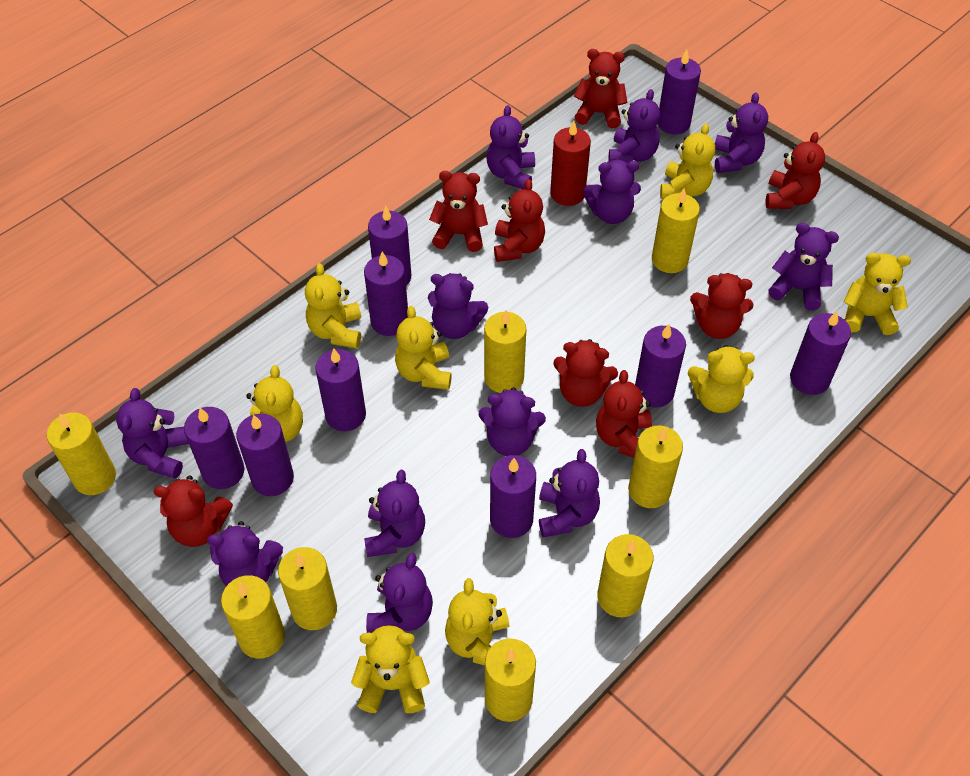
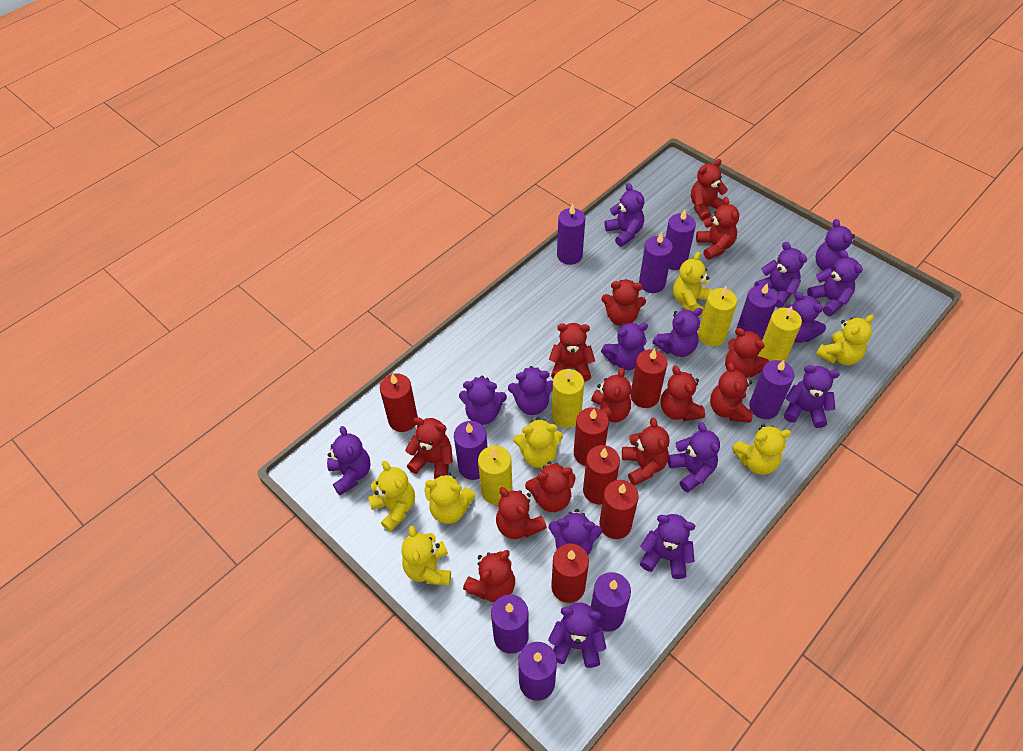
purple teddy bear: 12 -> 15
red candle: 1 -> 6
red teddy bear: 8 -> 13
yellow candle: 8 -> 4
yellow teddy bear: 8 -> 7

